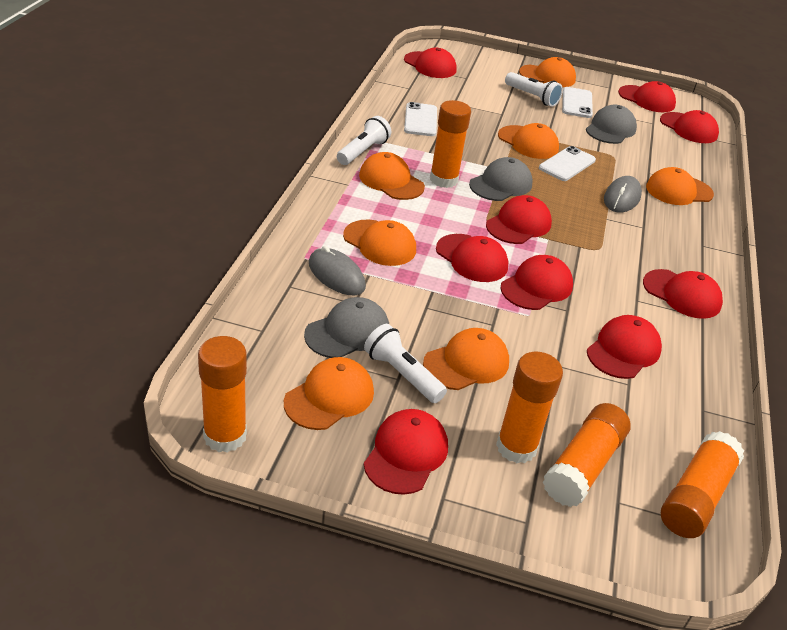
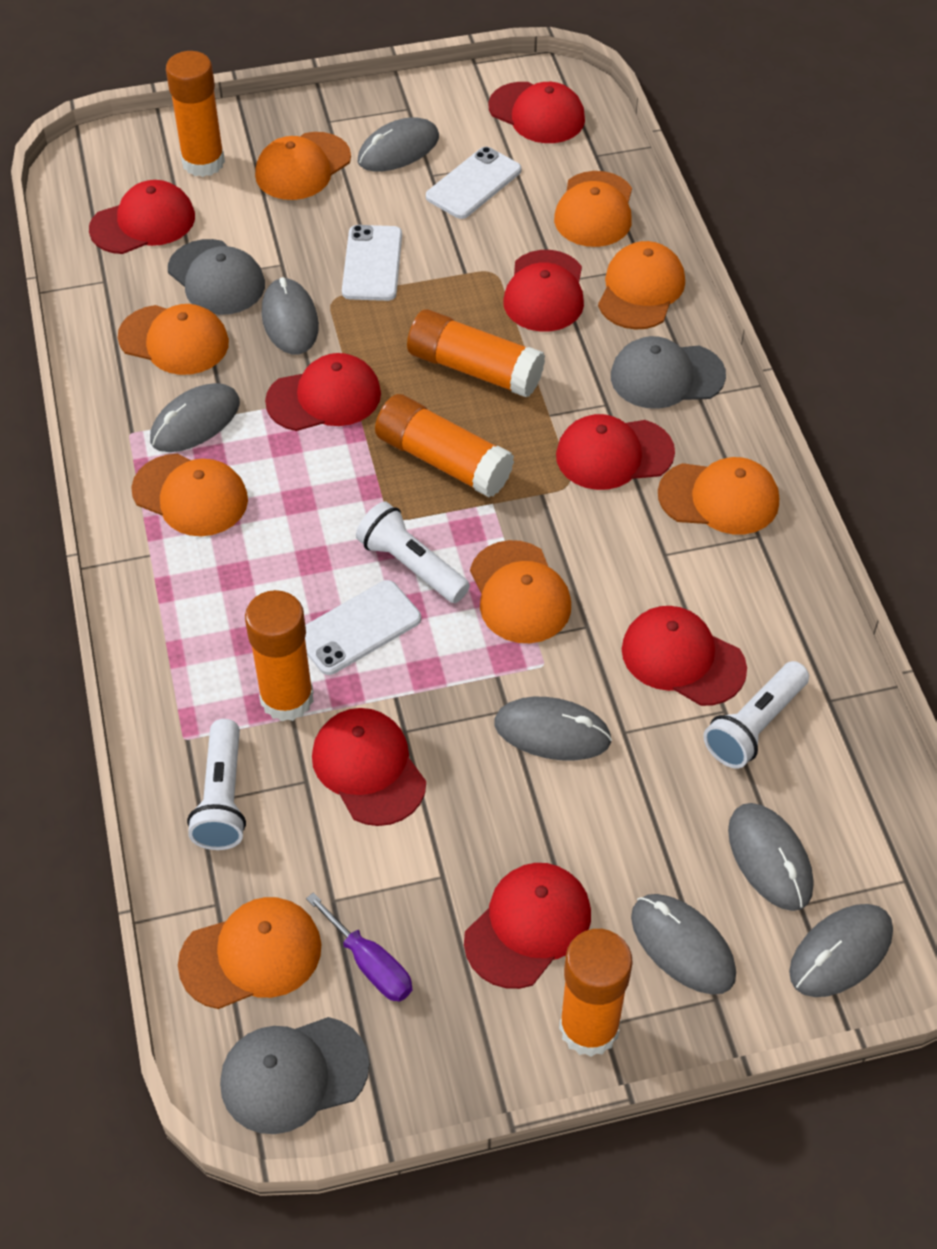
grey mouse: 2 -> 7
orange cap: 7 -> 8
purple screwdriver: 0 -> 1
red cap: 9 -> 8

